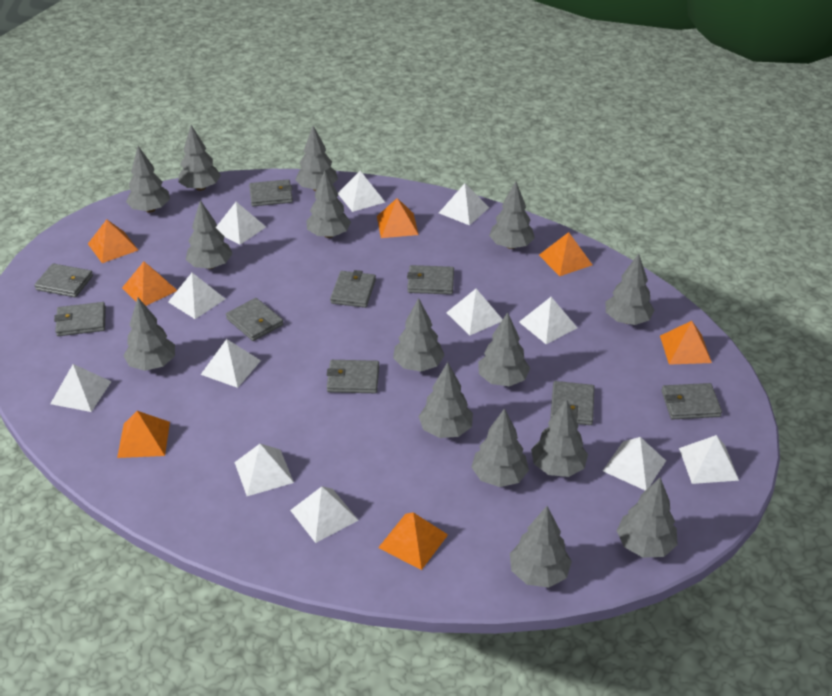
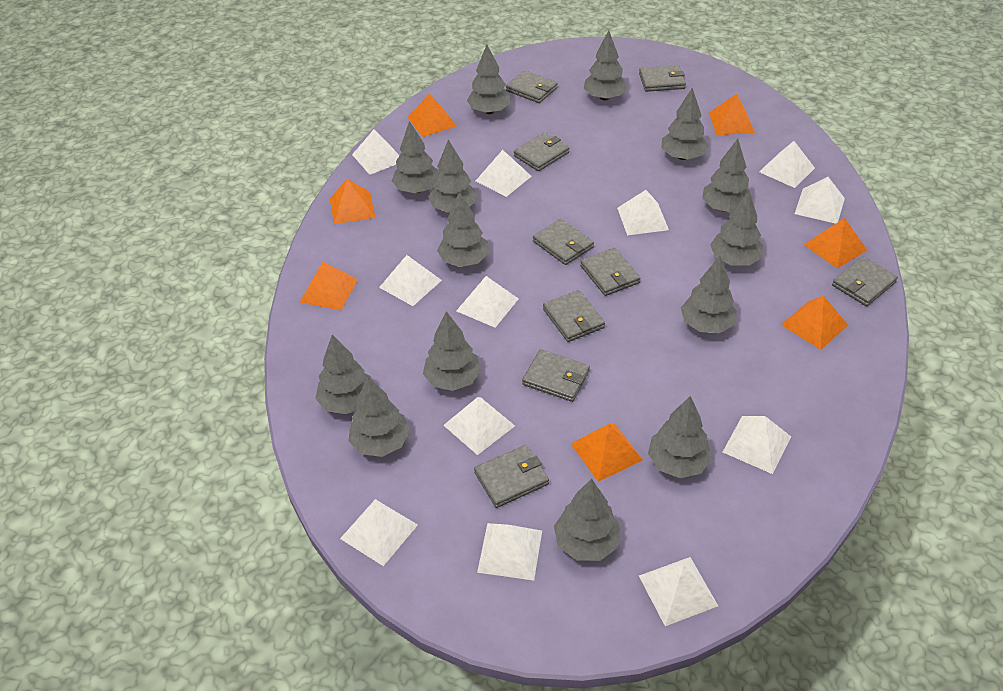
grey tree: 15 -> 14

